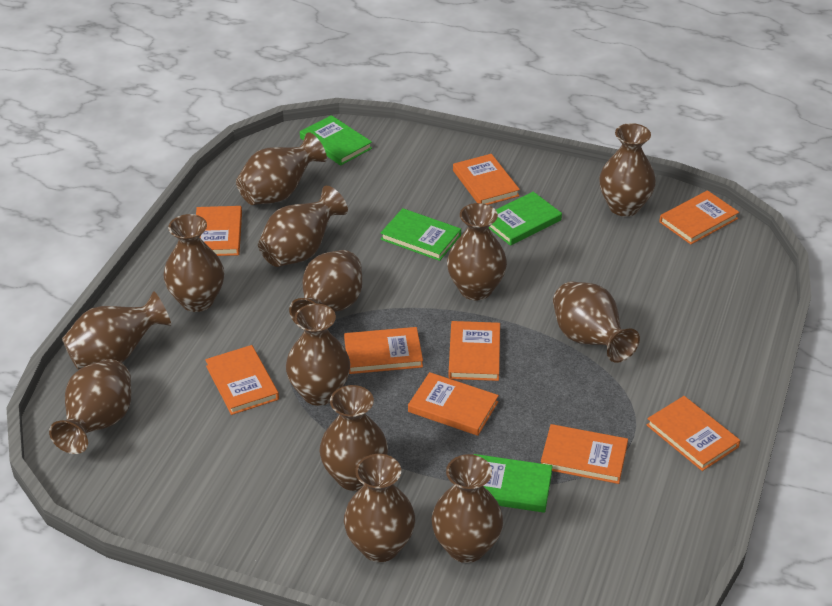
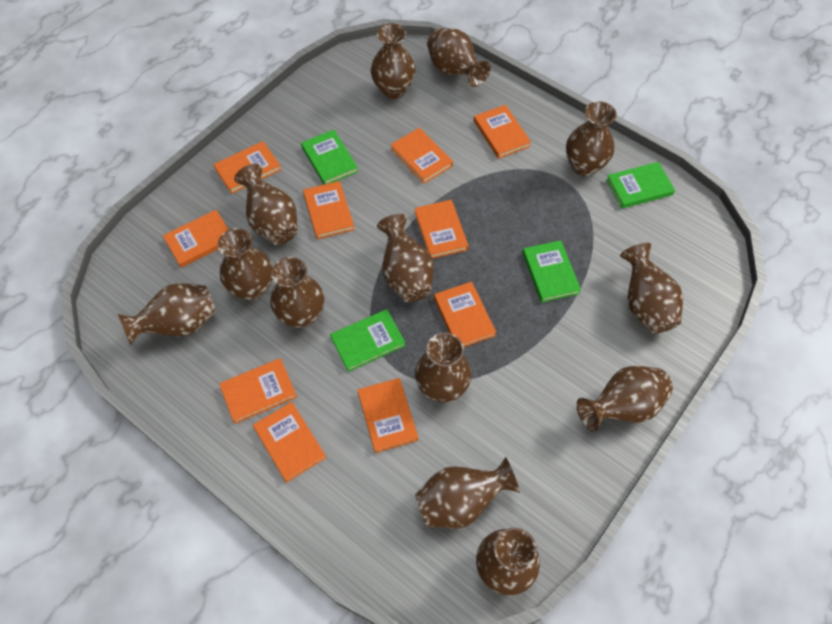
orange book: 9 -> 10

